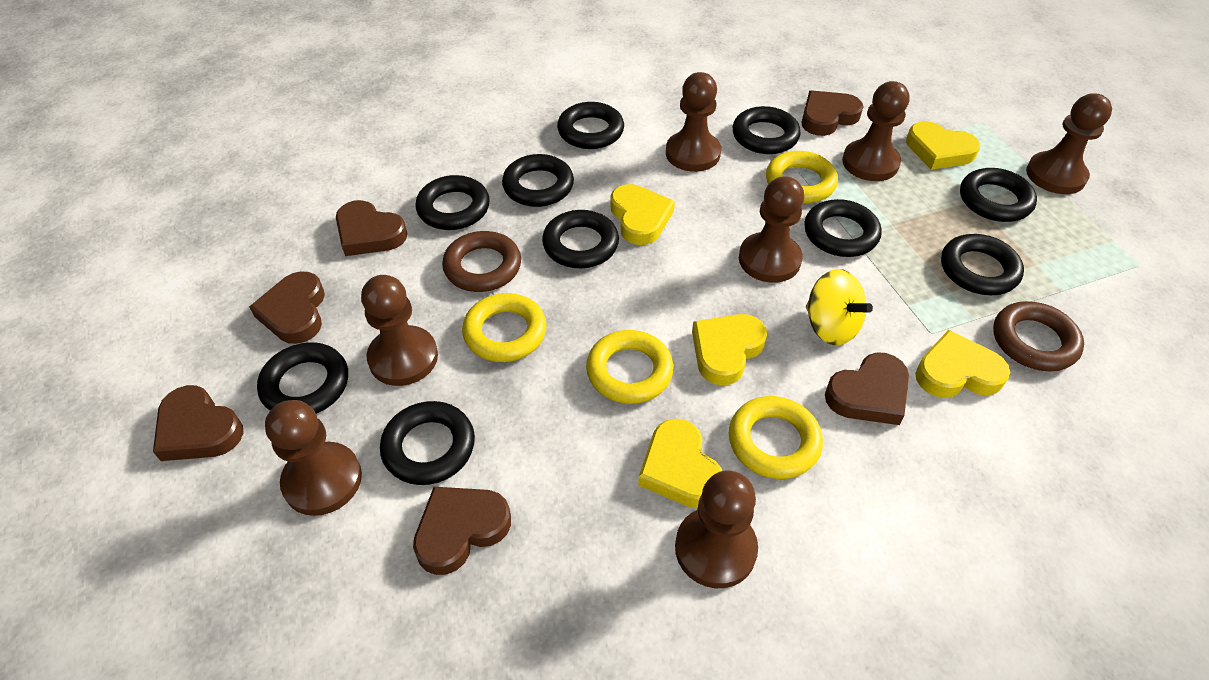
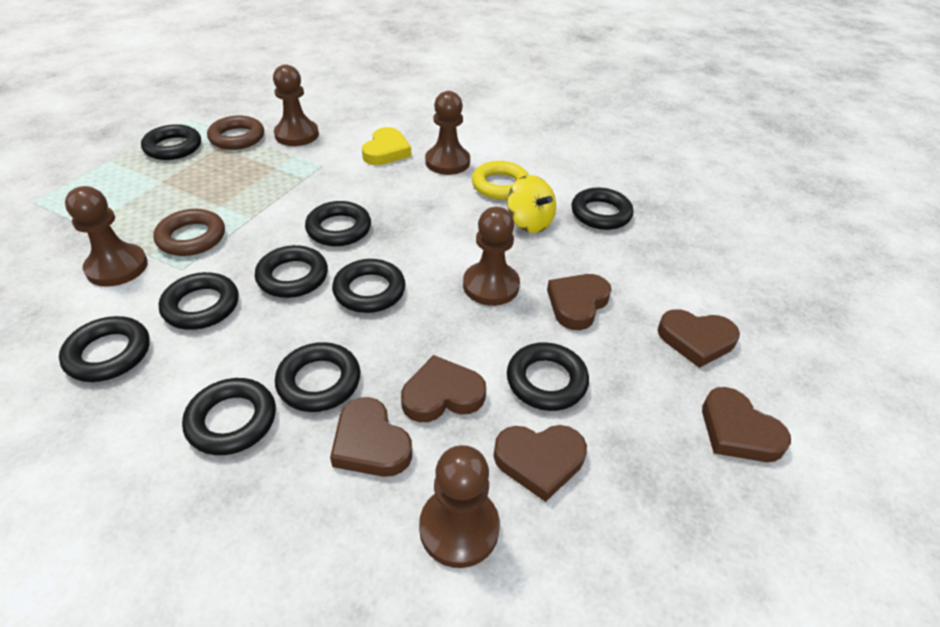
brown pawn: 7 -> 5
yellow heart: 5 -> 1
yellow ring: 4 -> 1

